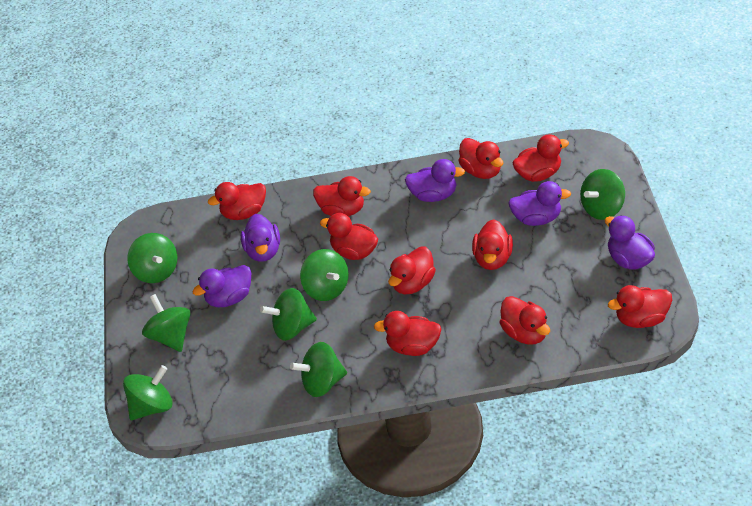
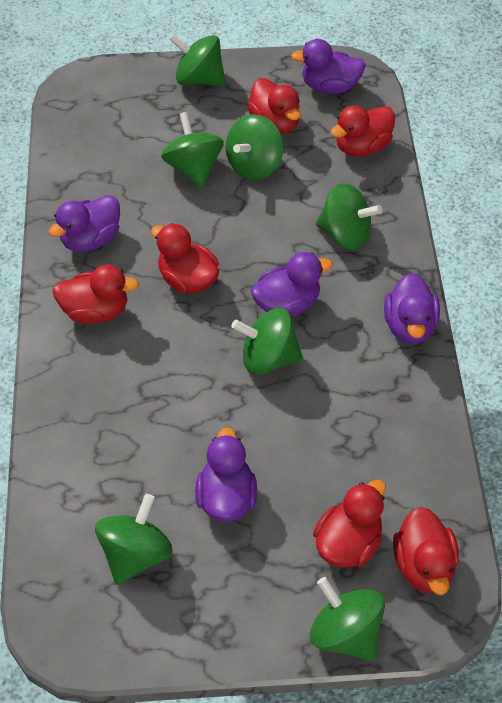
red duck: 10 -> 6

